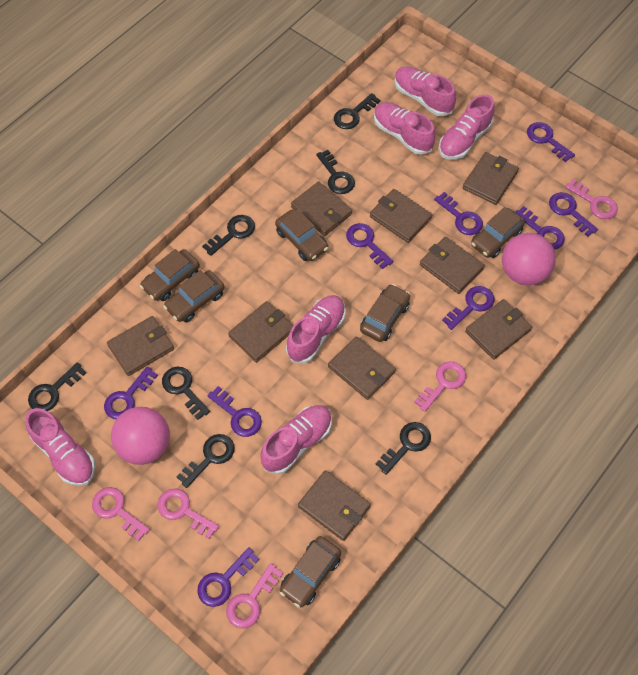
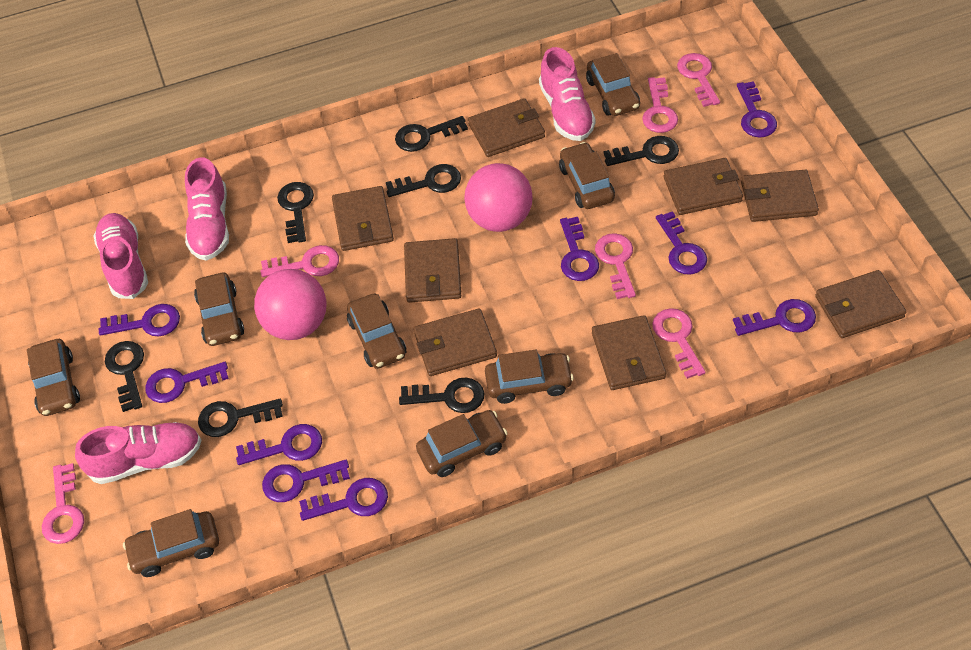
brown car: 6 -> 8
brown wallet: 9 -> 8
pink key: 5 -> 6
pink shoe: 6 -> 4

